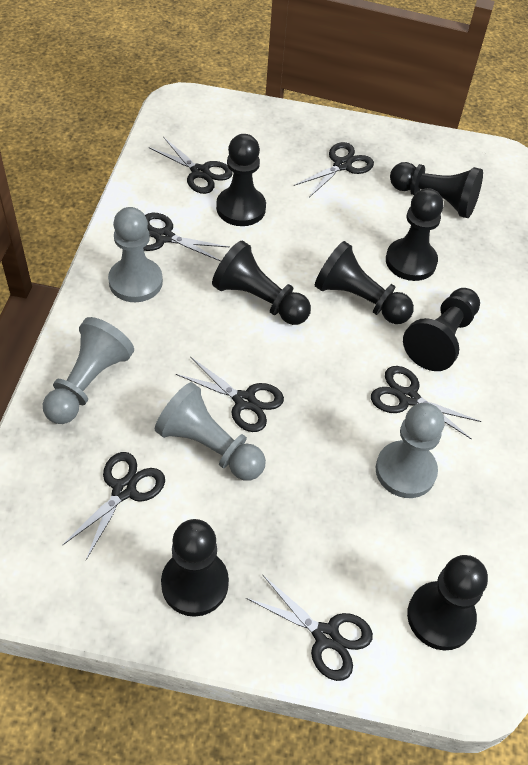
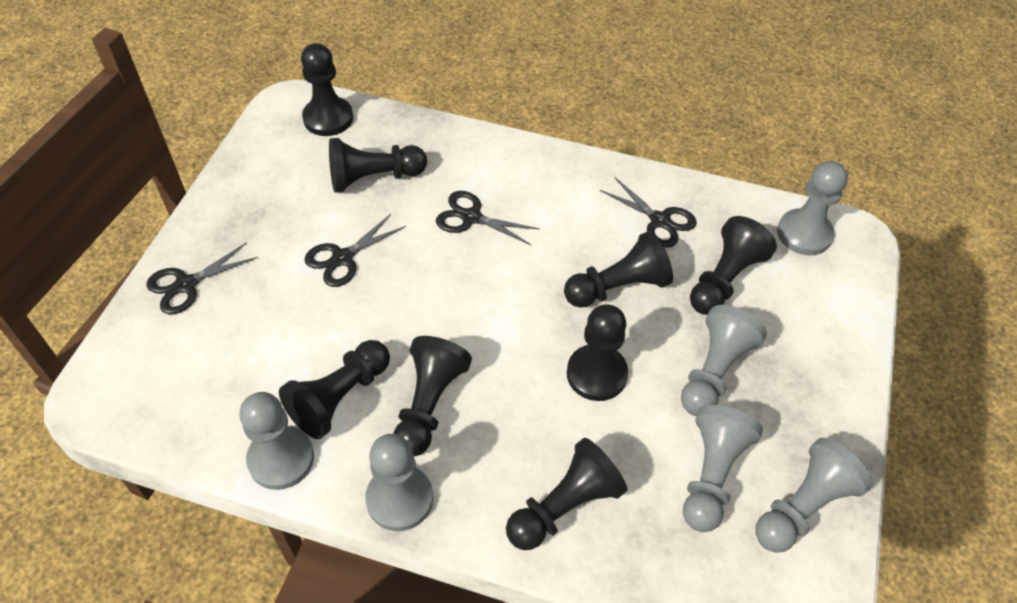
black scissors: 7 -> 4
grey pawn: 4 -> 6

